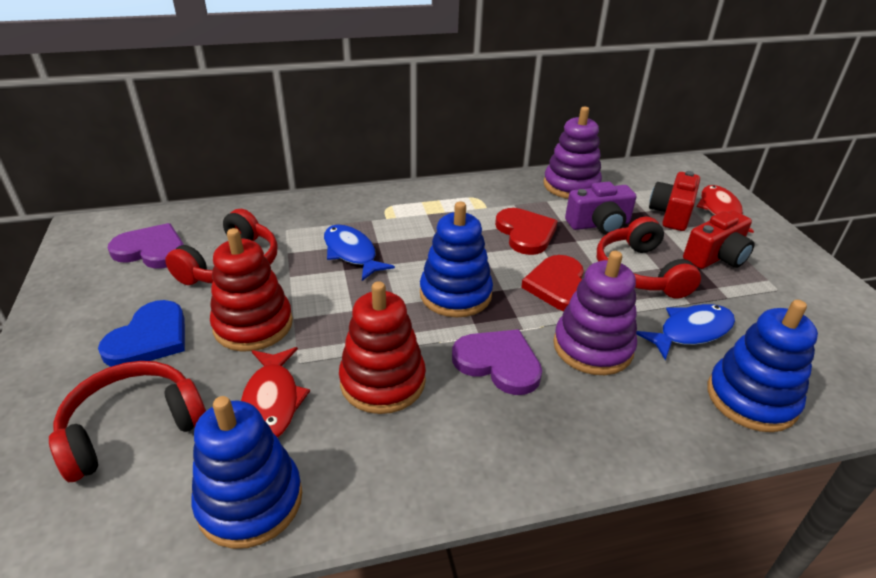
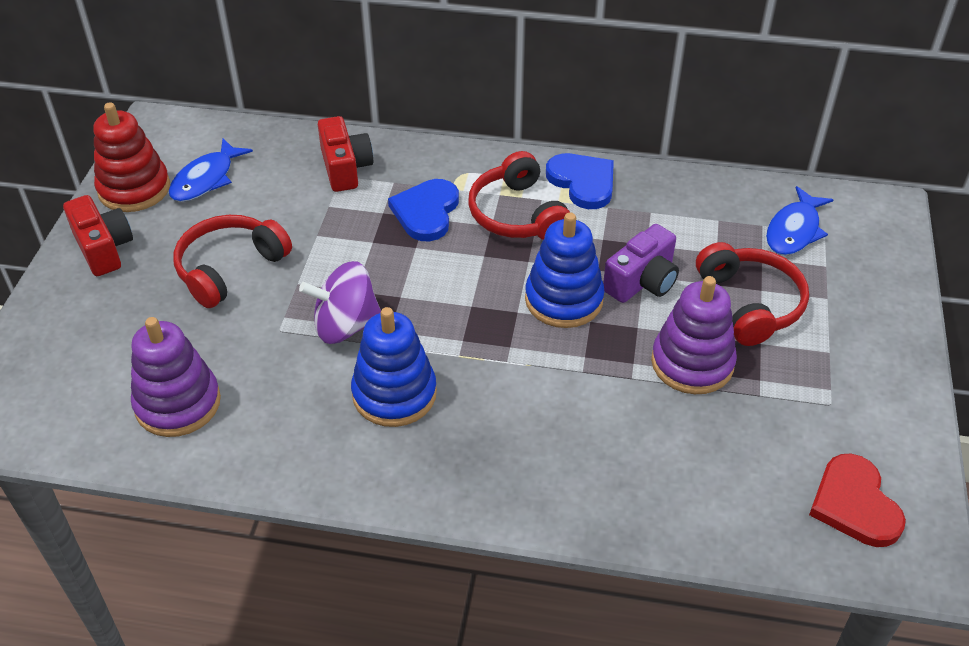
blue heart: 1 -> 2
blue stacking toy: 3 -> 2
purple heart: 2 -> 0
purple spinning top: 0 -> 1
red fish: 2 -> 0
red heart: 2 -> 1
red stacking toy: 2 -> 1

